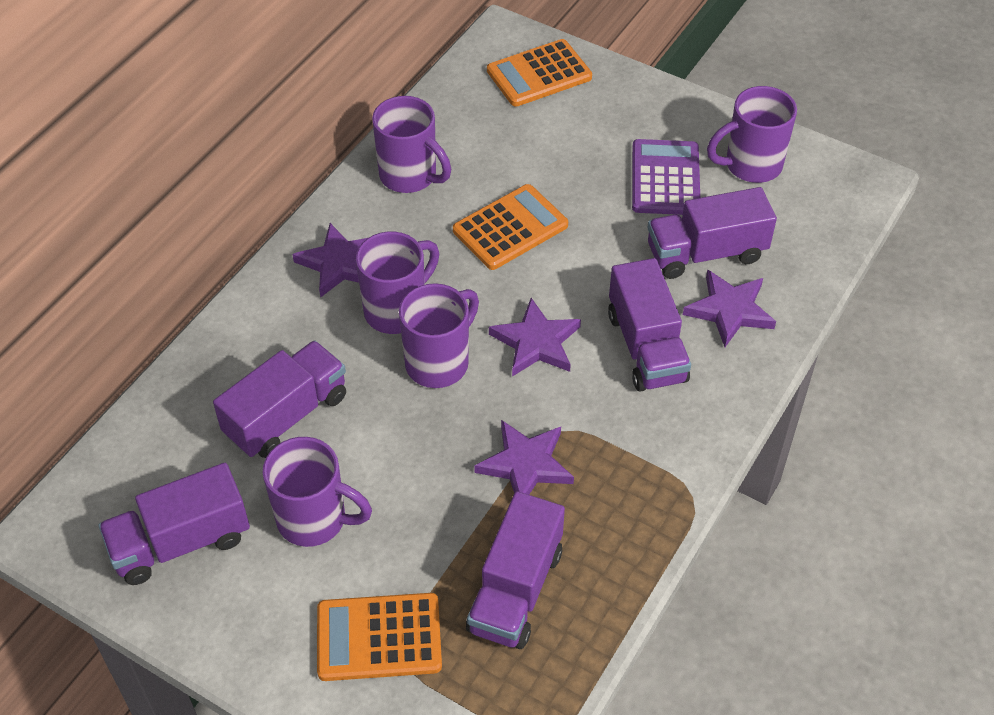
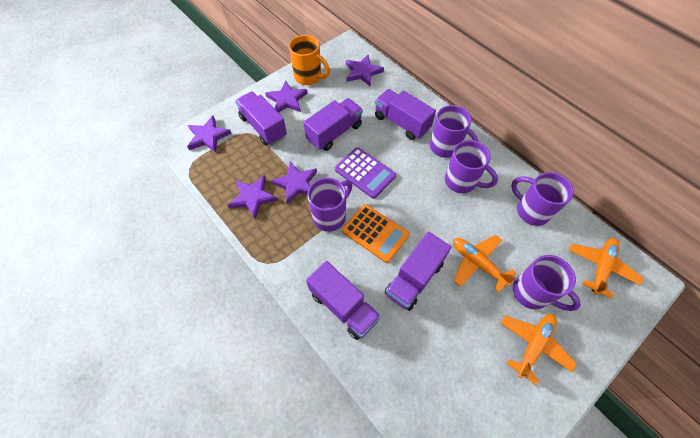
orange calculator: 3 -> 1
orange mug: 0 -> 1
orange plane: 0 -> 3
purple star: 4 -> 5

